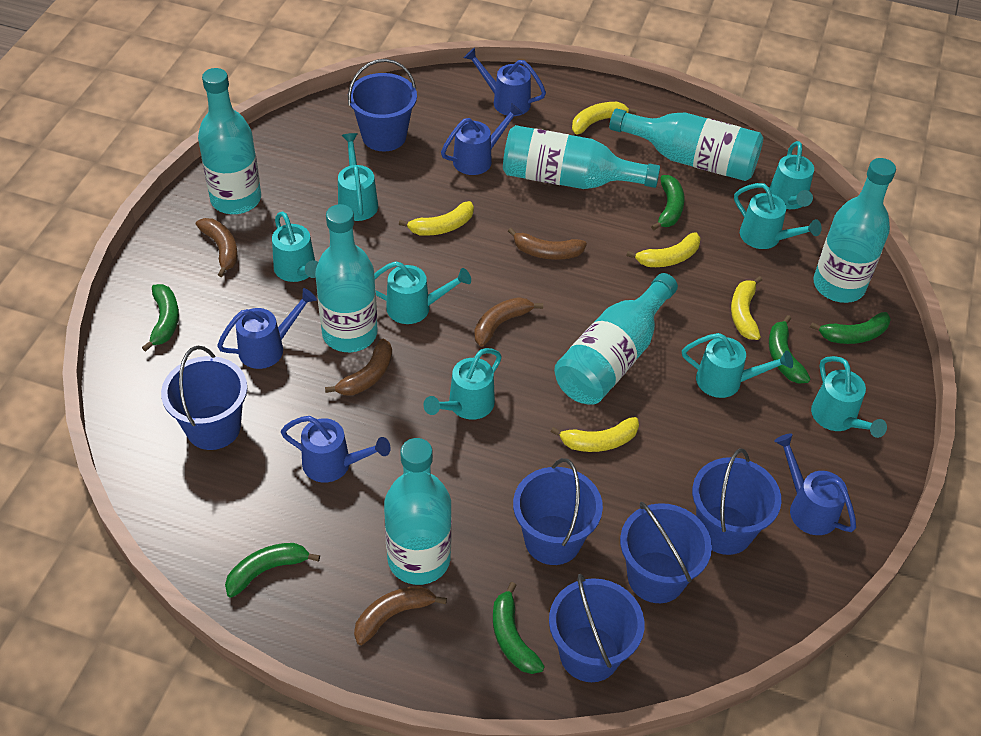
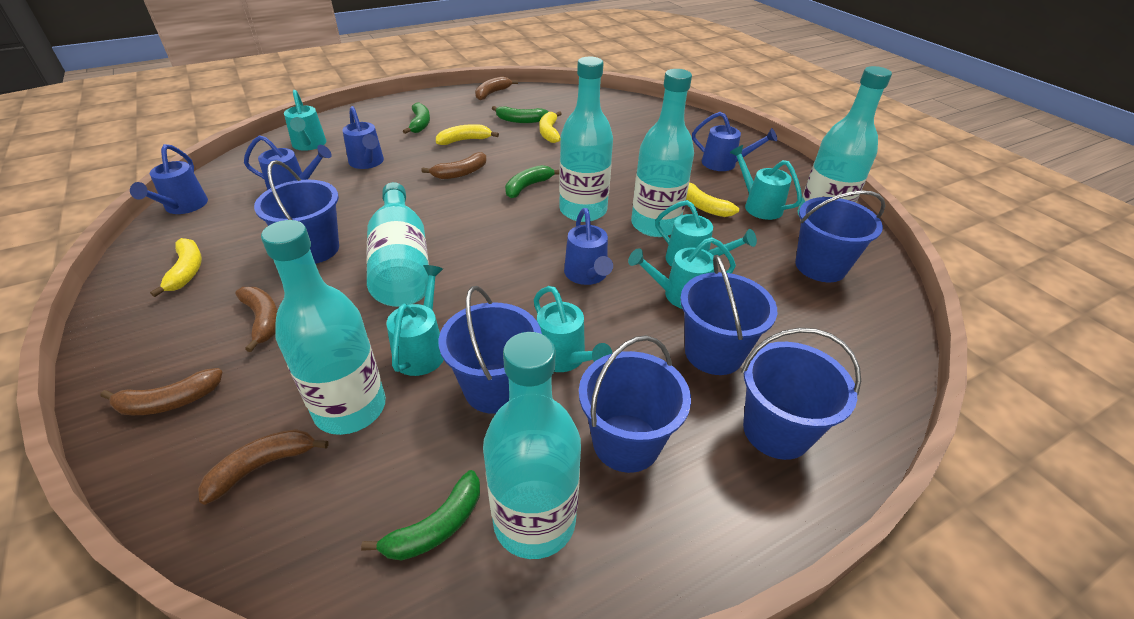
green banana: 6 -> 4
turquoise bottle: 7 -> 6
turquoise watering can: 8 -> 6
yellow banana: 5 -> 4

